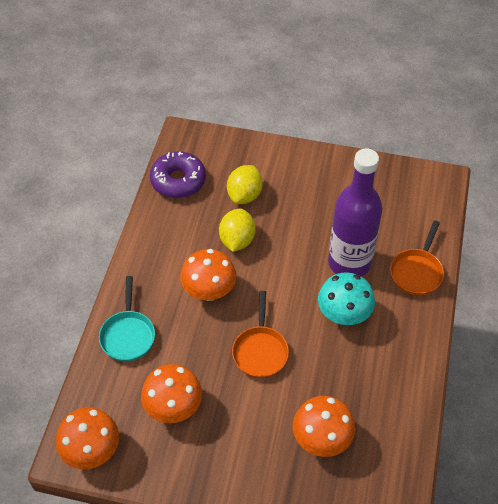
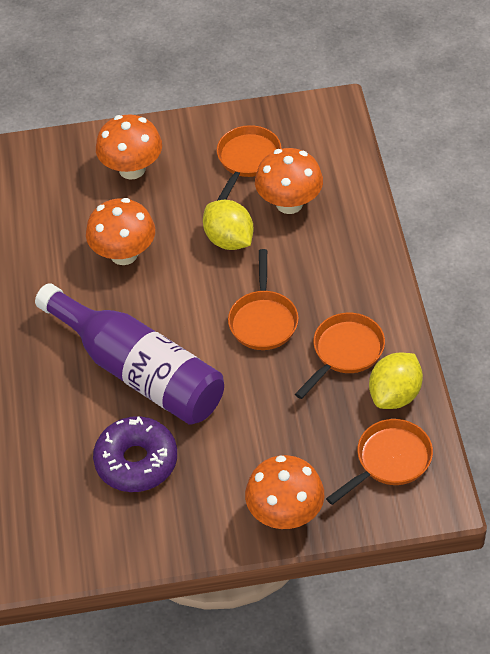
orange pan: 2 -> 4
turquoise mushroom: 1 -> 0
turquoise pan: 1 -> 0

